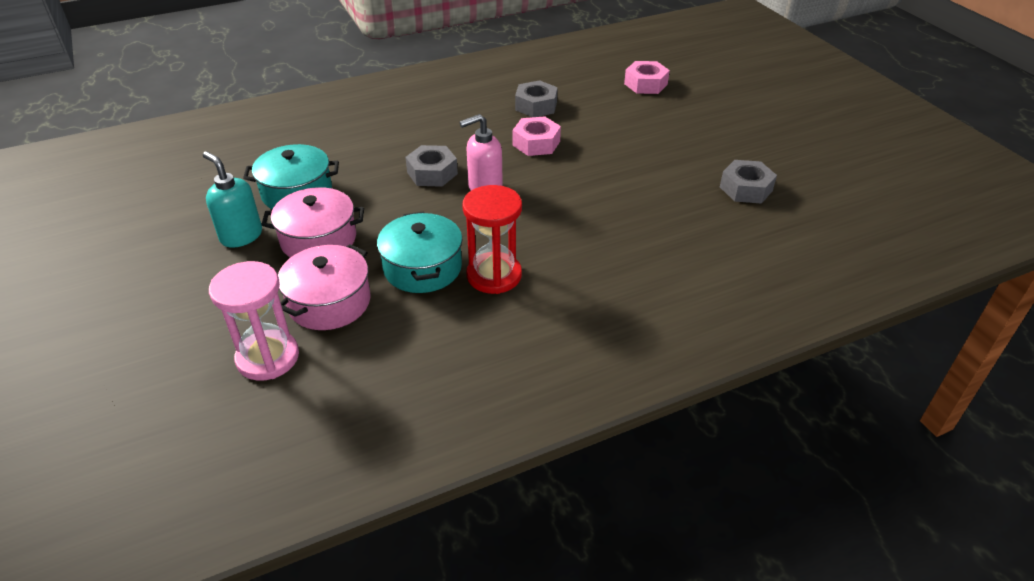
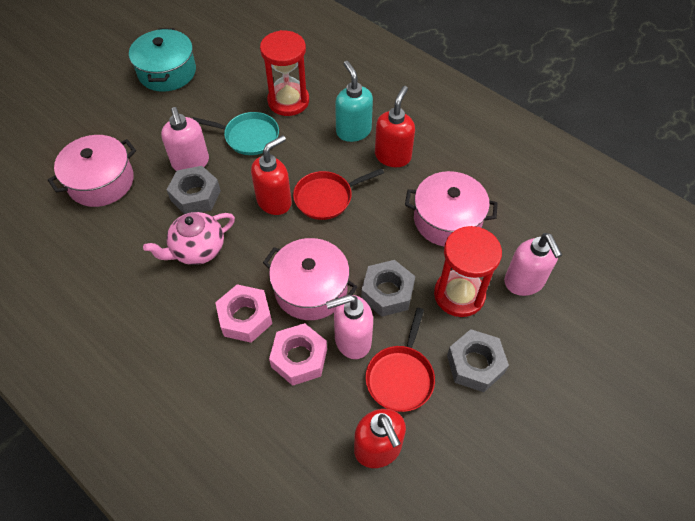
pink hourglass: 1 -> 0
pink pot: 2 -> 3
pink soap dispenser: 1 -> 3
pink teapot: 0 -> 1
red hourglass: 1 -> 2
red pan: 0 -> 2
red soap dispenser: 0 -> 3
turquoise pan: 0 -> 1
turquoise pot: 2 -> 1

